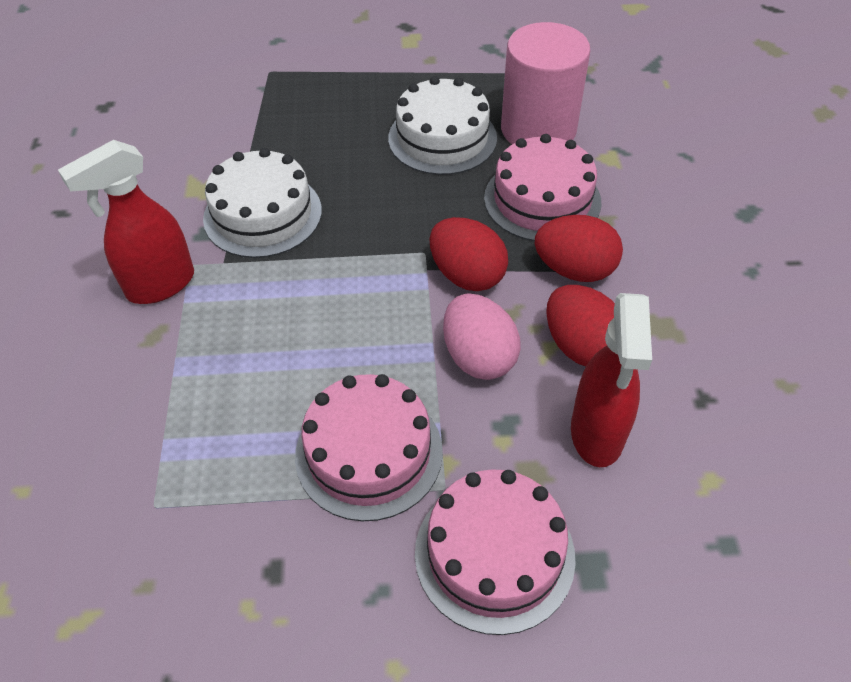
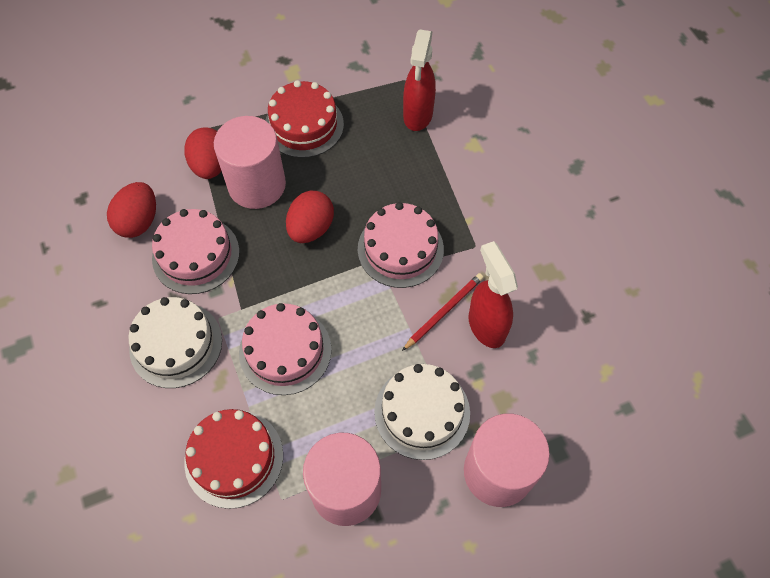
pink cylinder: 1 -> 3
pink egg: 1 -> 0
red cake: 0 -> 2
red pencil: 0 -> 1

